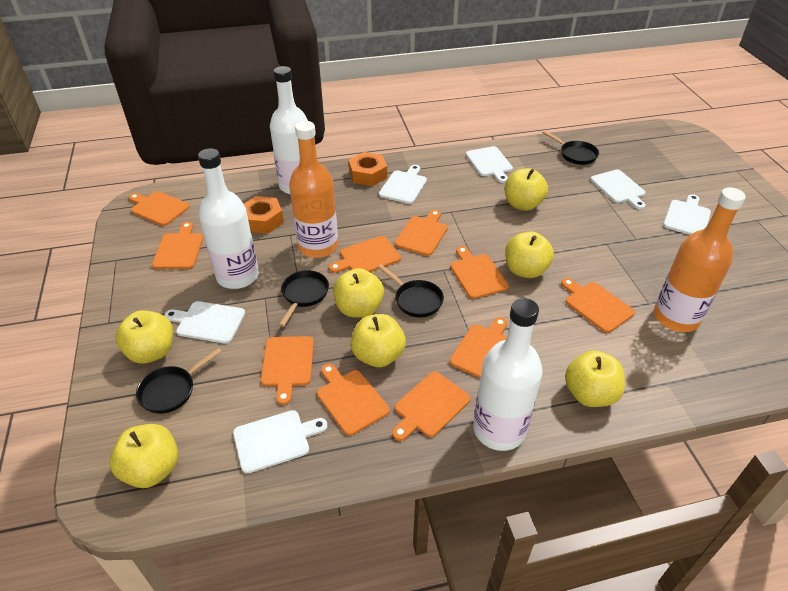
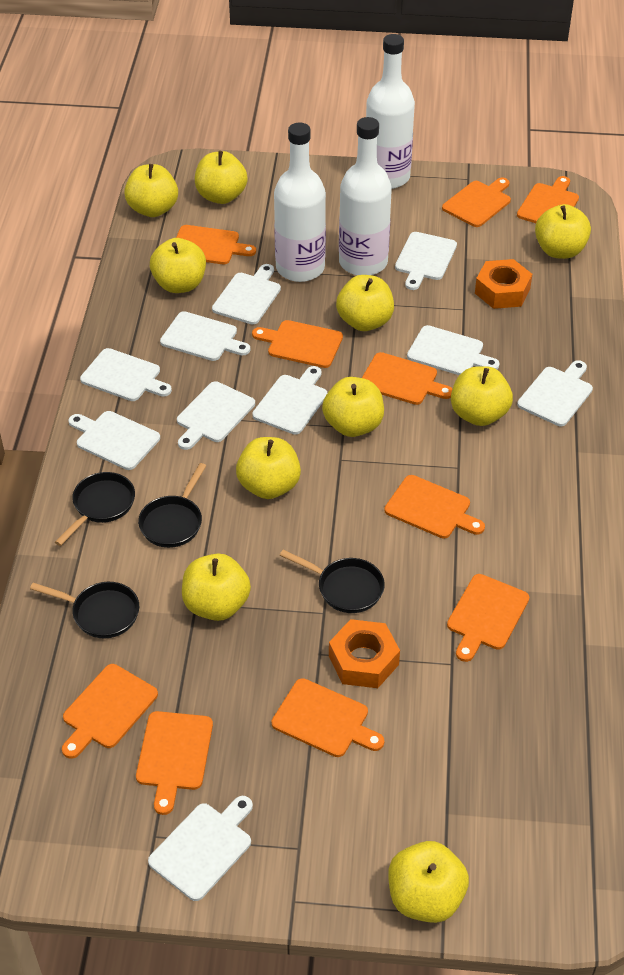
orange bottle: 2 -> 0
white cutting board: 6 -> 10
yellow apple: 7 -> 10

